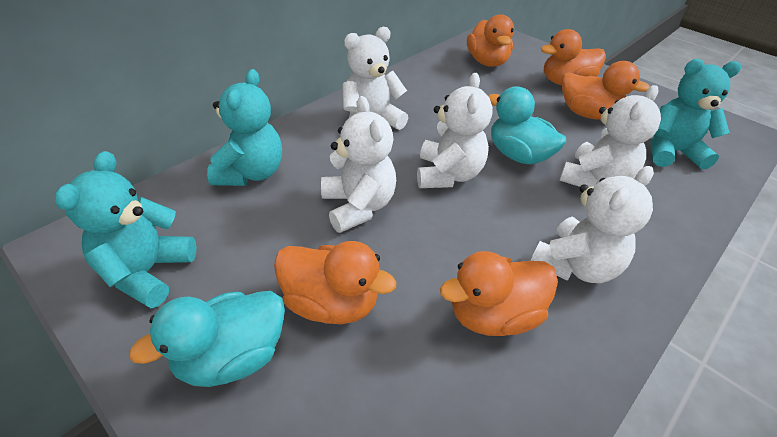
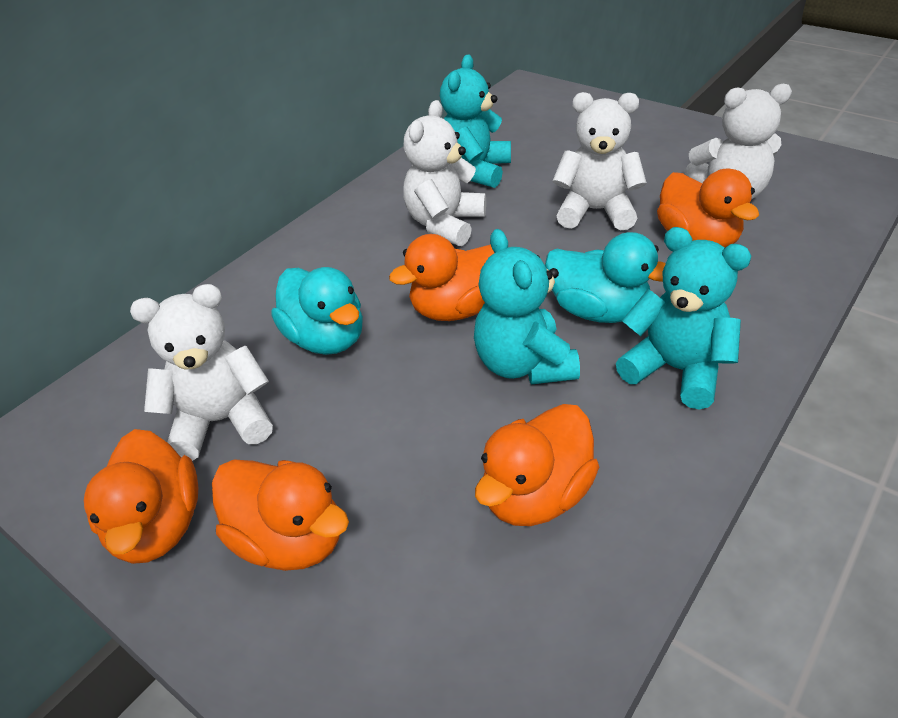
white teddy bear: 5 -> 4

